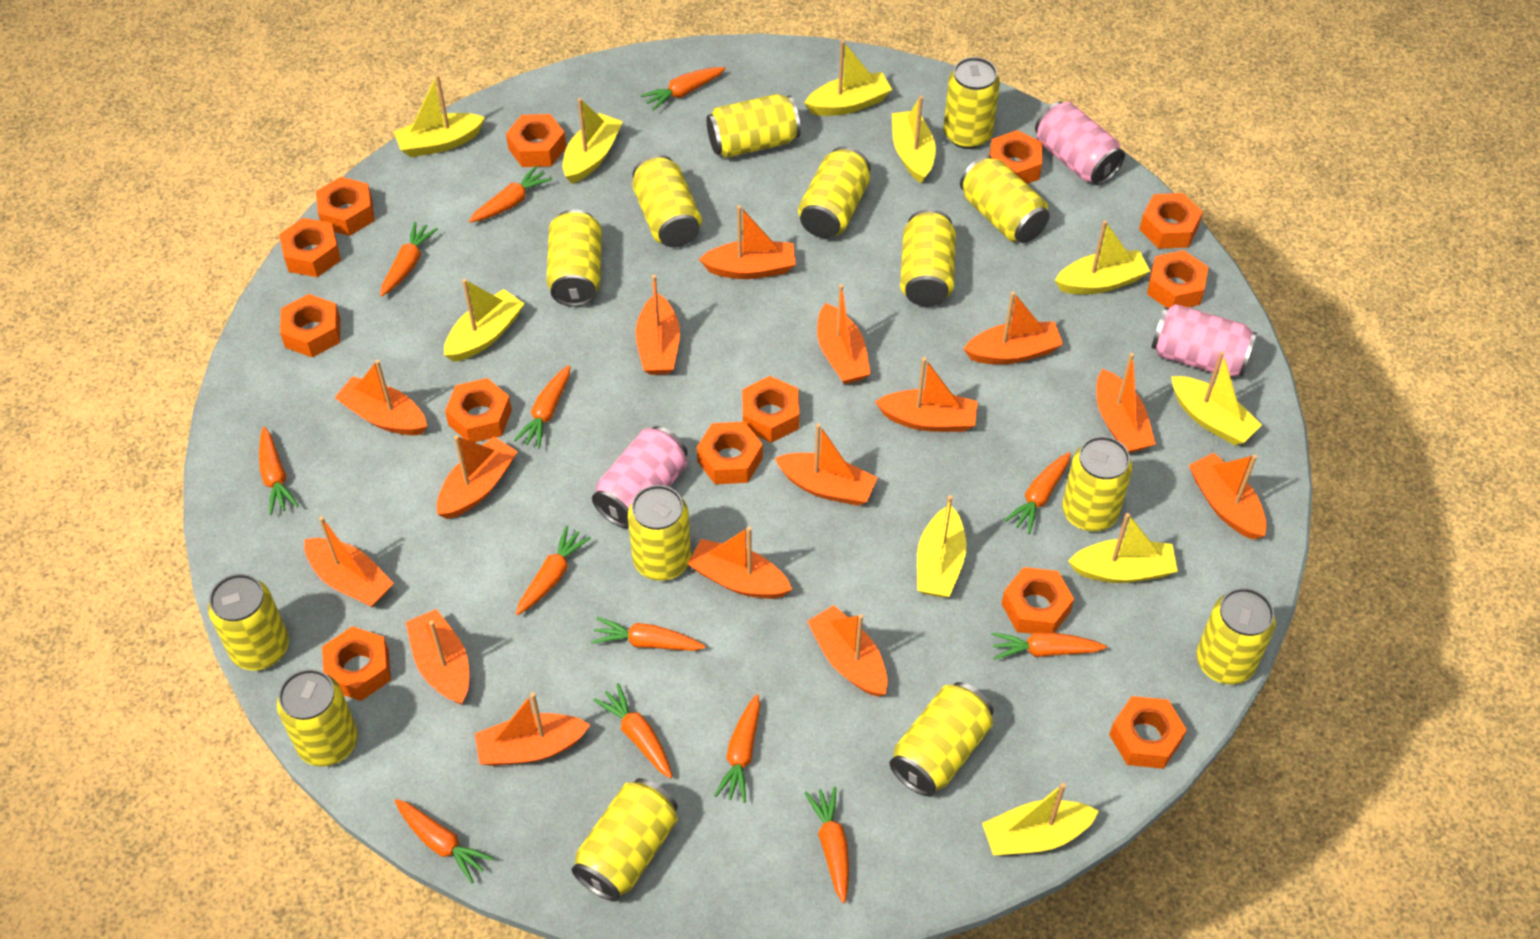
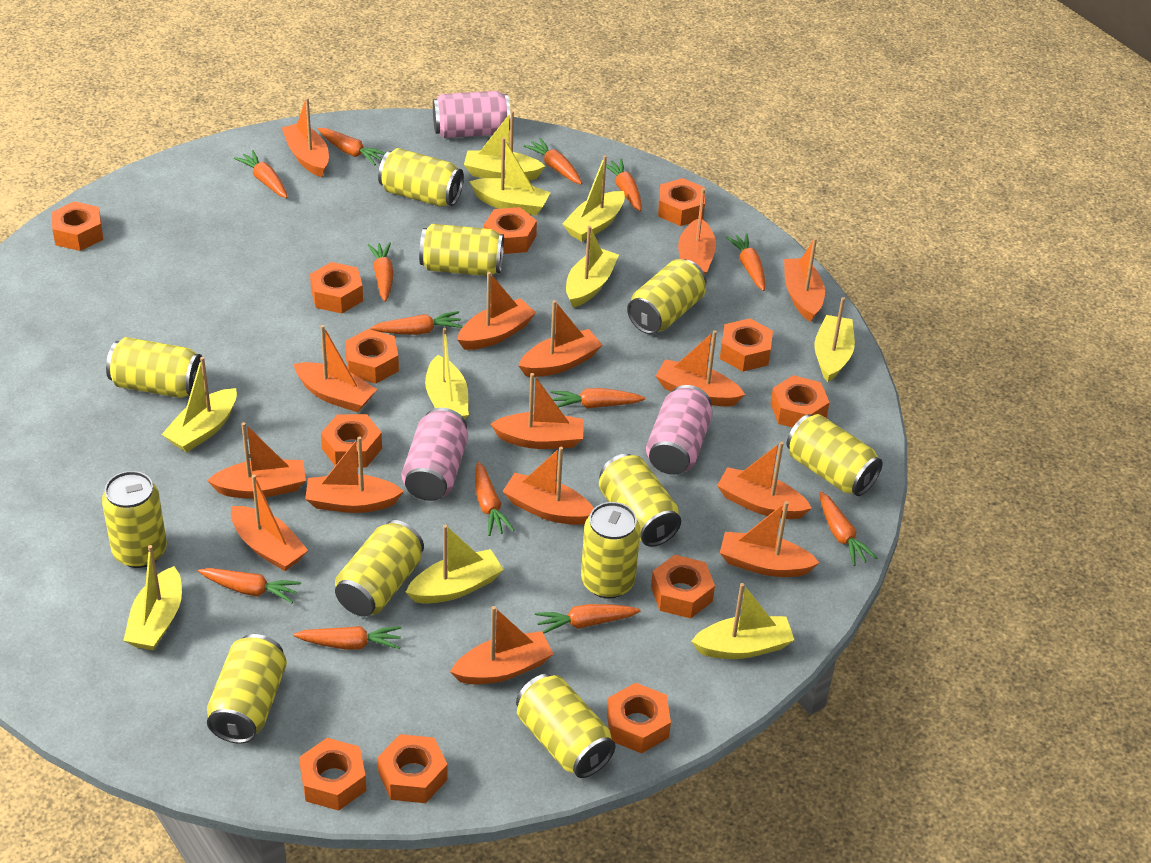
orange nut: 13 -> 12
yellow can: 14 -> 11

